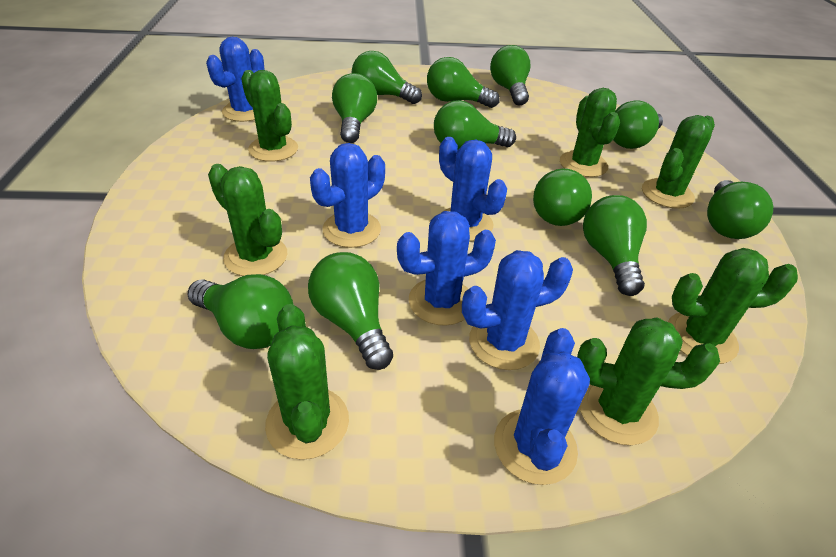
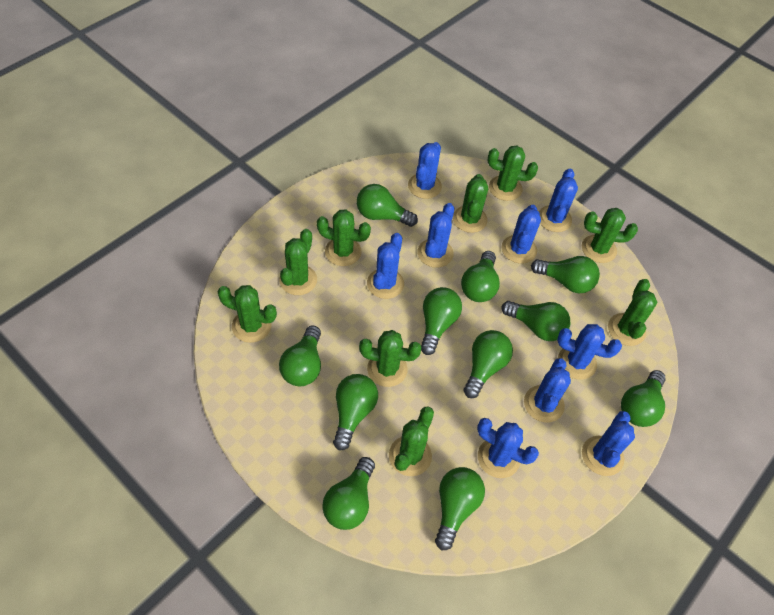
blue cactus: 6 -> 9
green cactus: 7 -> 9

